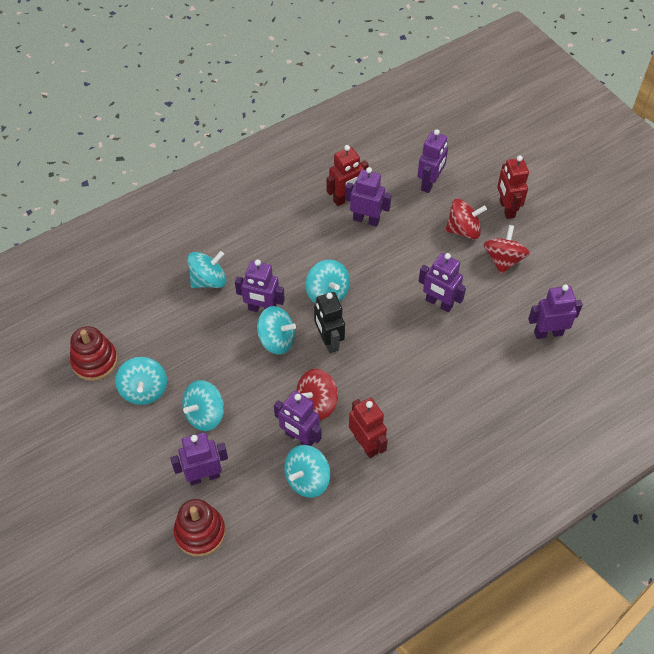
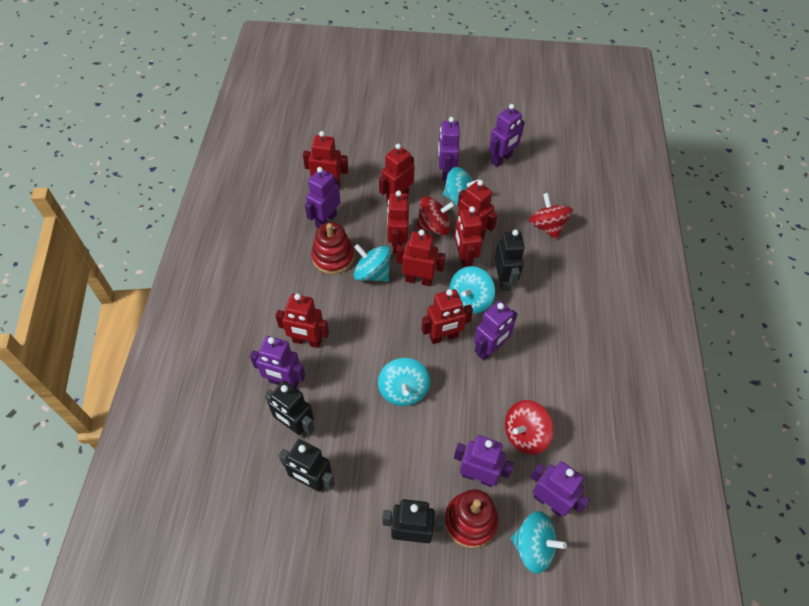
black robot: 1 -> 4
red robot: 3 -> 8
turquoise spinning top: 6 -> 5

